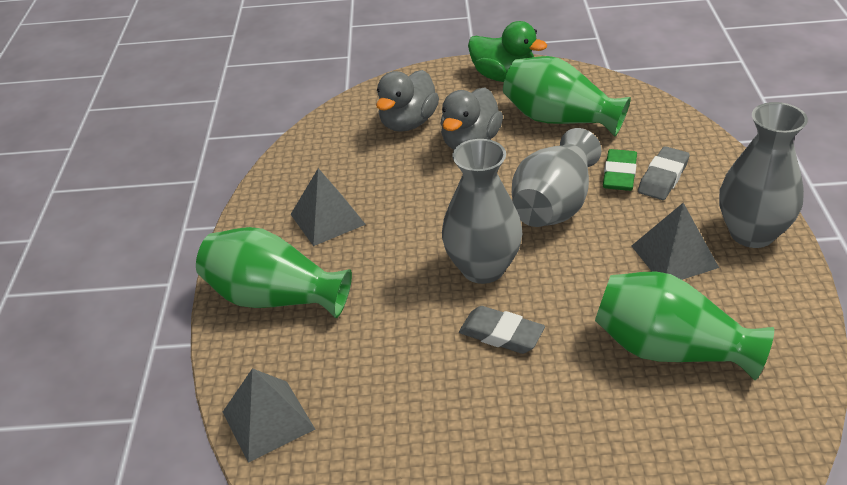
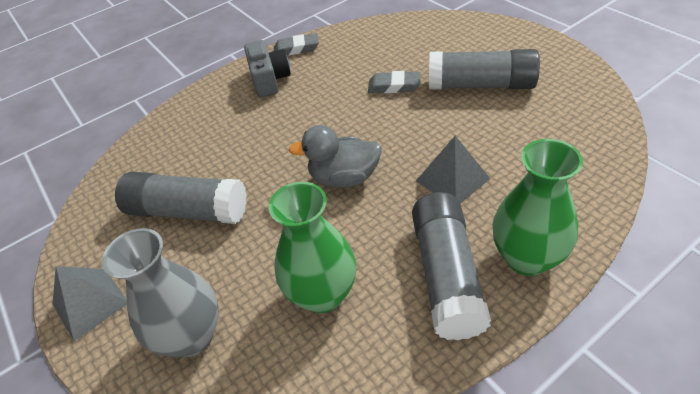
green duck: 1 -> 0
green eraser: 1 -> 0
green vase: 3 -> 2
grey camera: 0 -> 1
grey duck: 2 -> 1
grey glue stick: 0 -> 3
grey pyramid: 3 -> 2
grey vase: 3 -> 1

